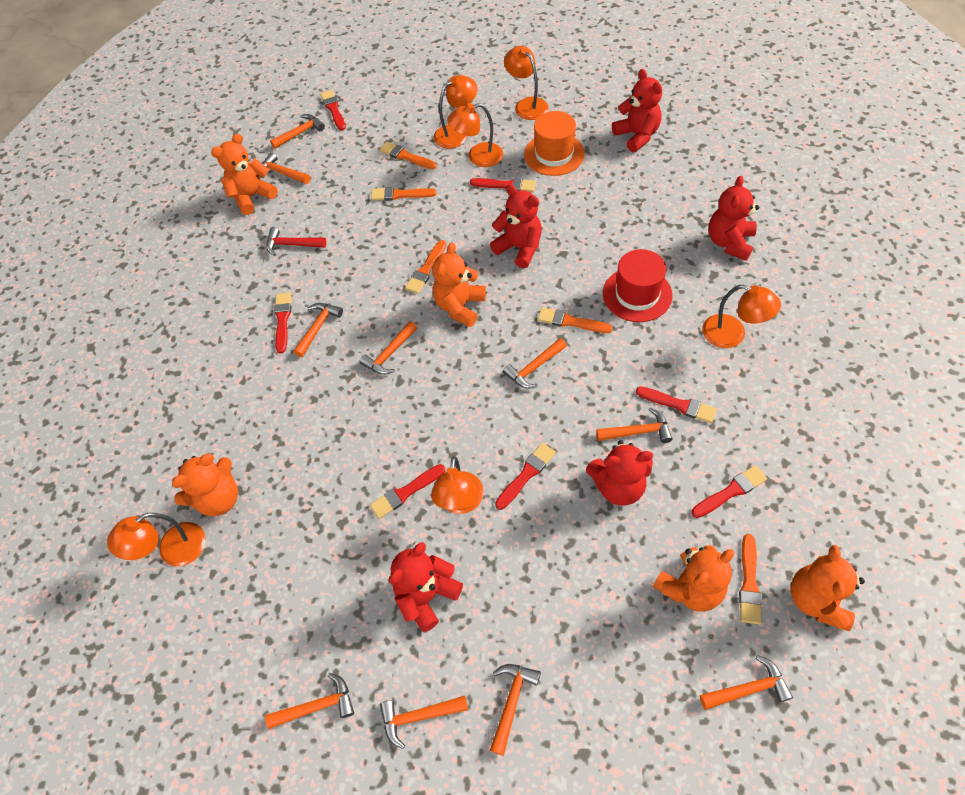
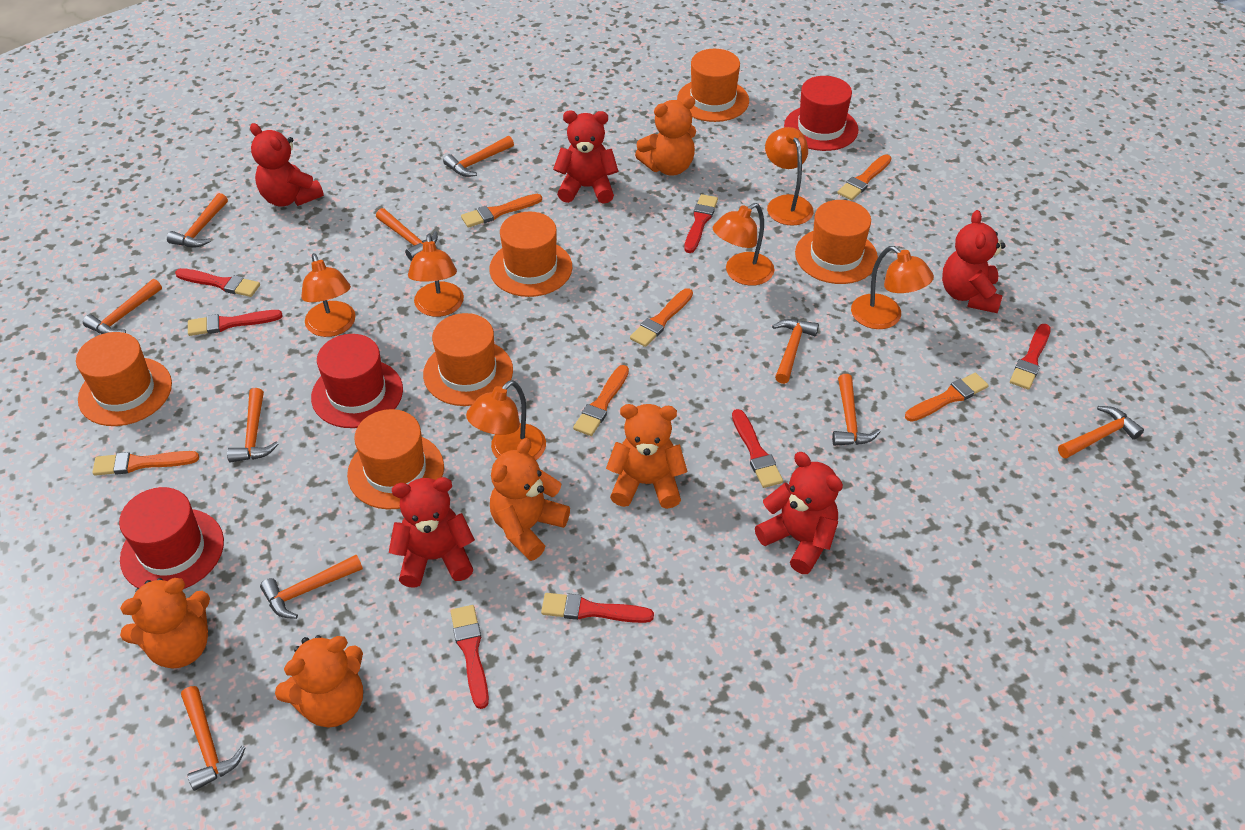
orange brush: 5 -> 6
orange hat: 1 -> 6
red hammer: 1 -> 0
red hat: 1 -> 3

